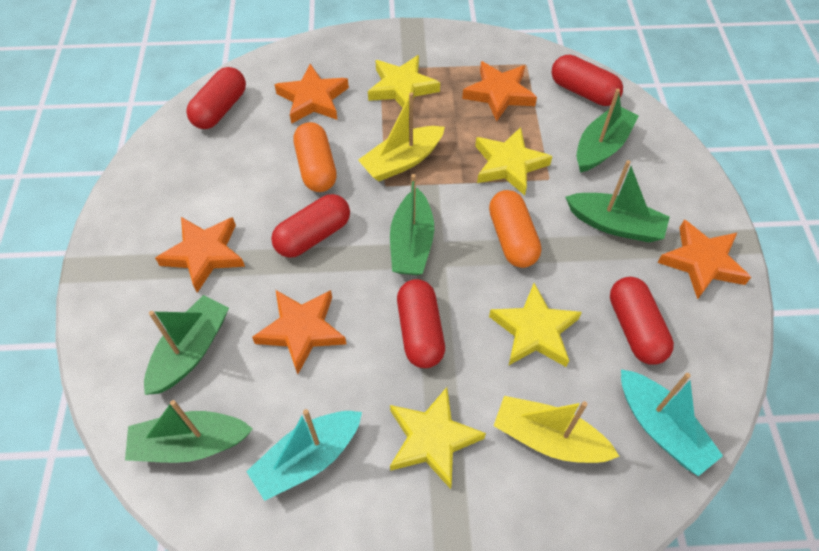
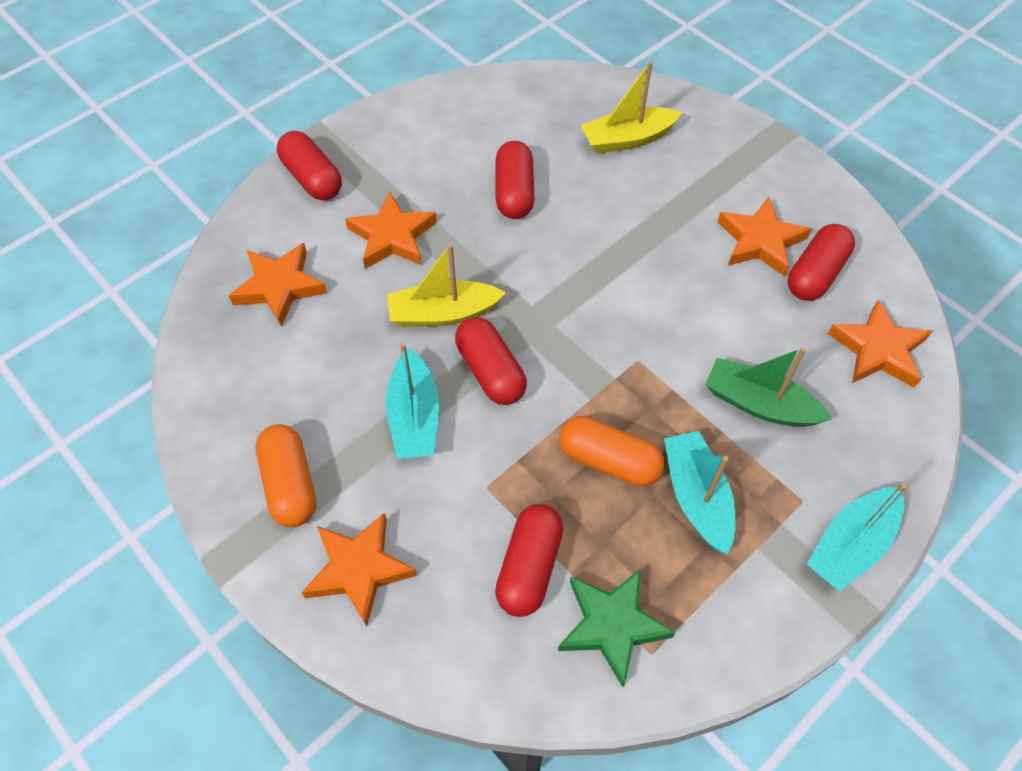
green boat: 5 -> 1
green star: 0 -> 1
turquoise boat: 2 -> 3
yellow star: 4 -> 0

